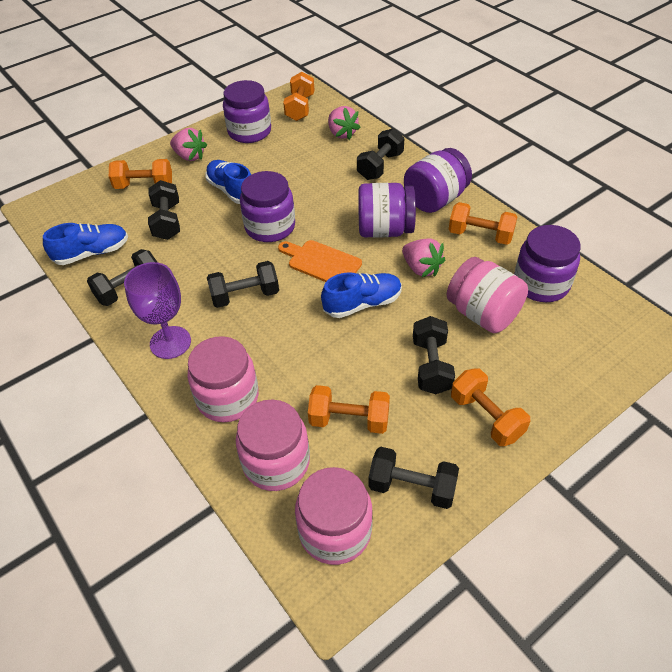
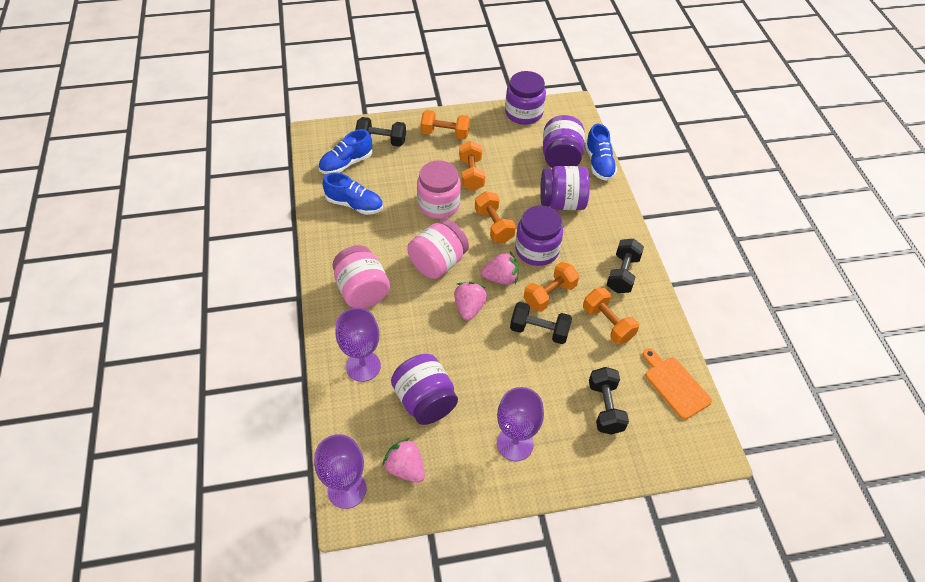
black dumbbell: 6 -> 4
pink jar: 4 -> 3
purple goblet: 1 -> 3

